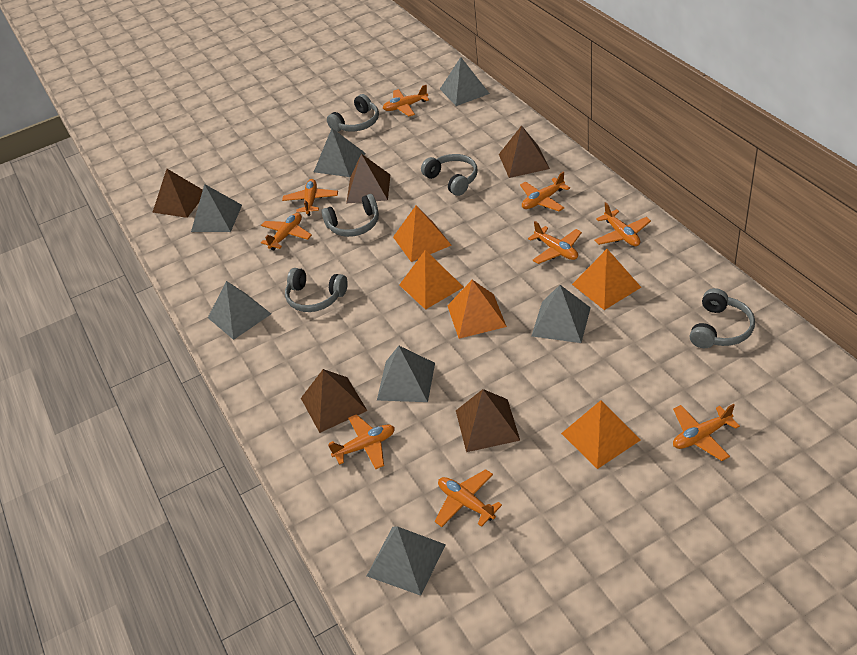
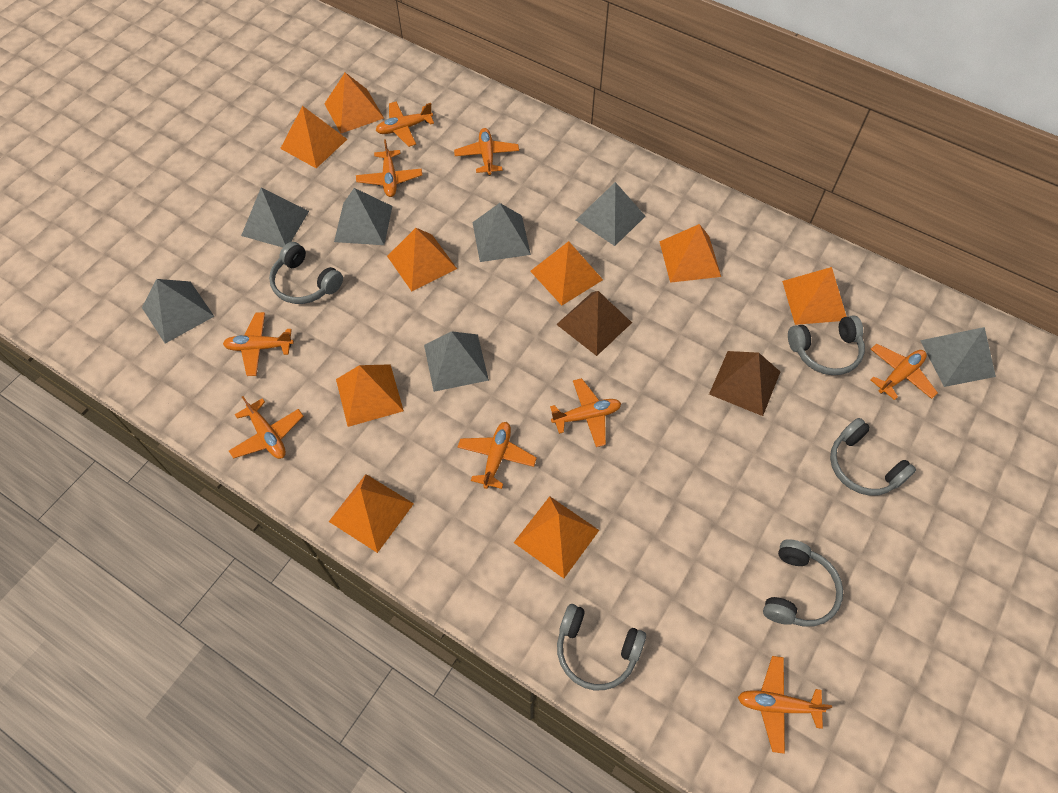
brown pyramid: 5 -> 2
orange pyramid: 5 -> 9

